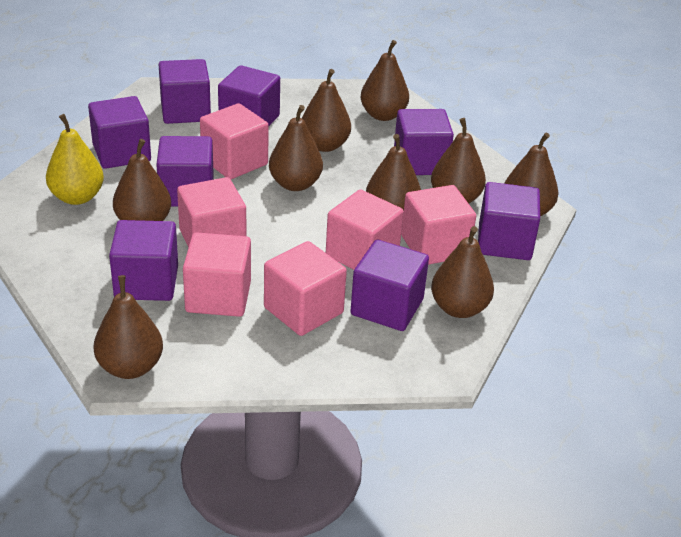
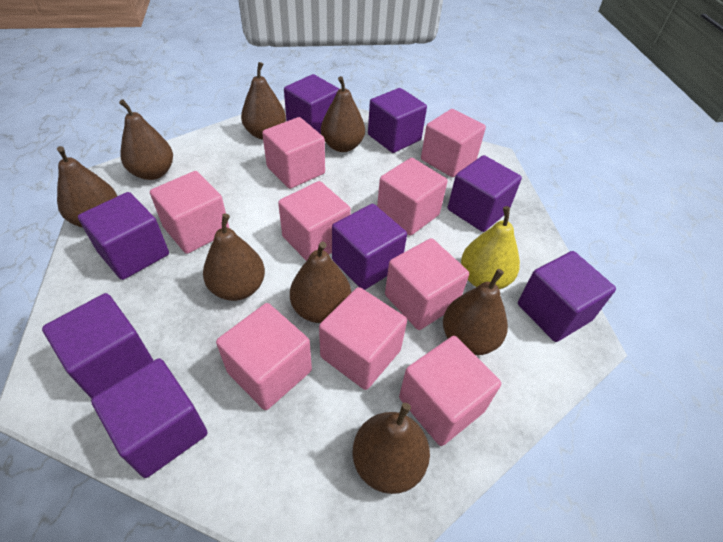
brown pear: 9 -> 8
pink cube: 6 -> 9

